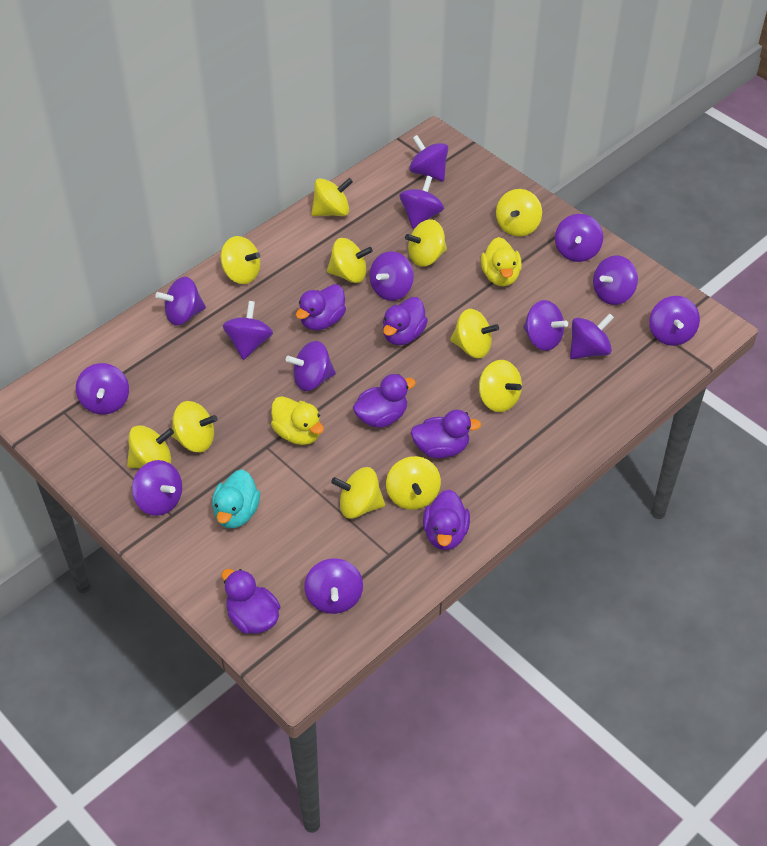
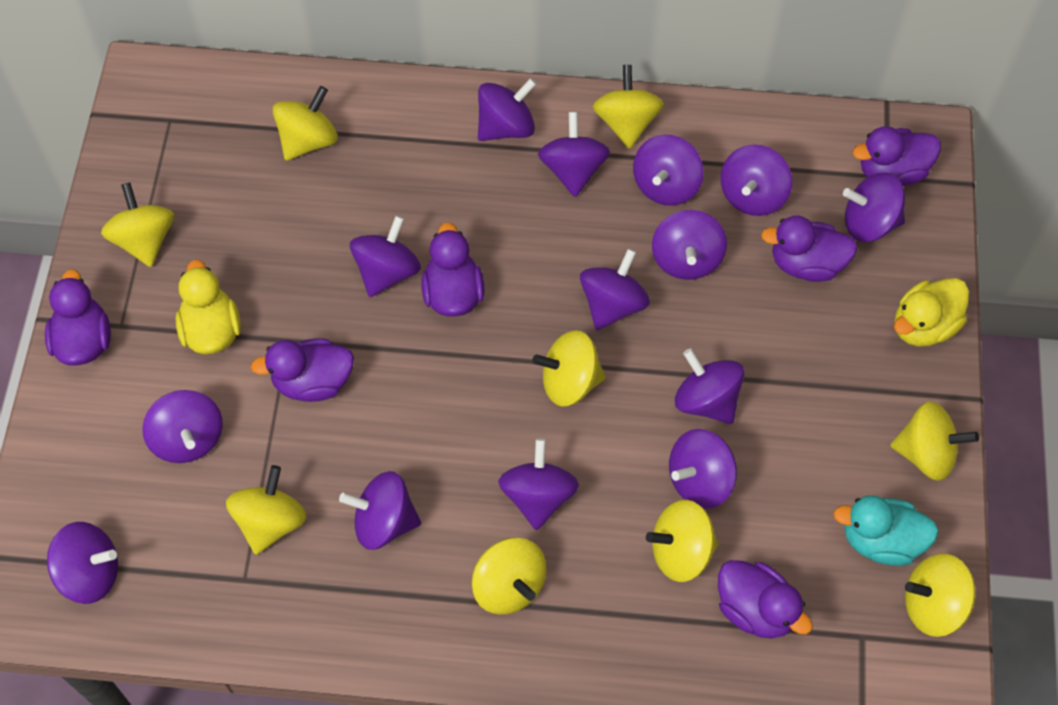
yellow spinning top: 11 -> 9

